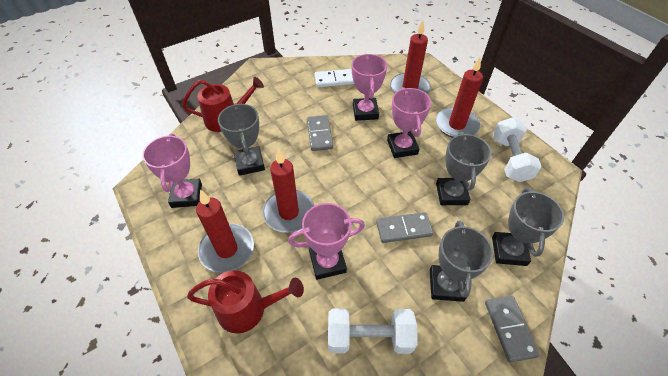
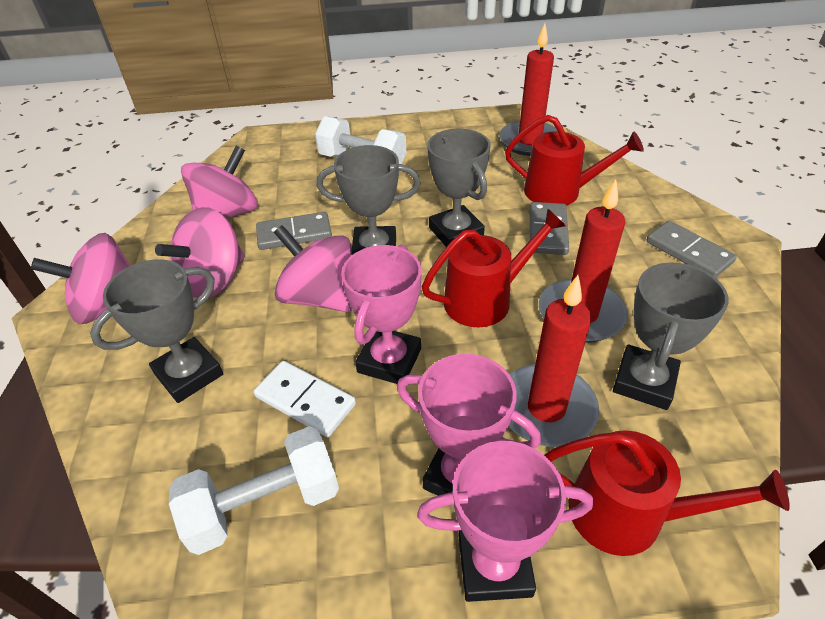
pink spinning top: 0 -> 4
pink trophy: 4 -> 3
red candle: 4 -> 3
red watering can: 2 -> 3

